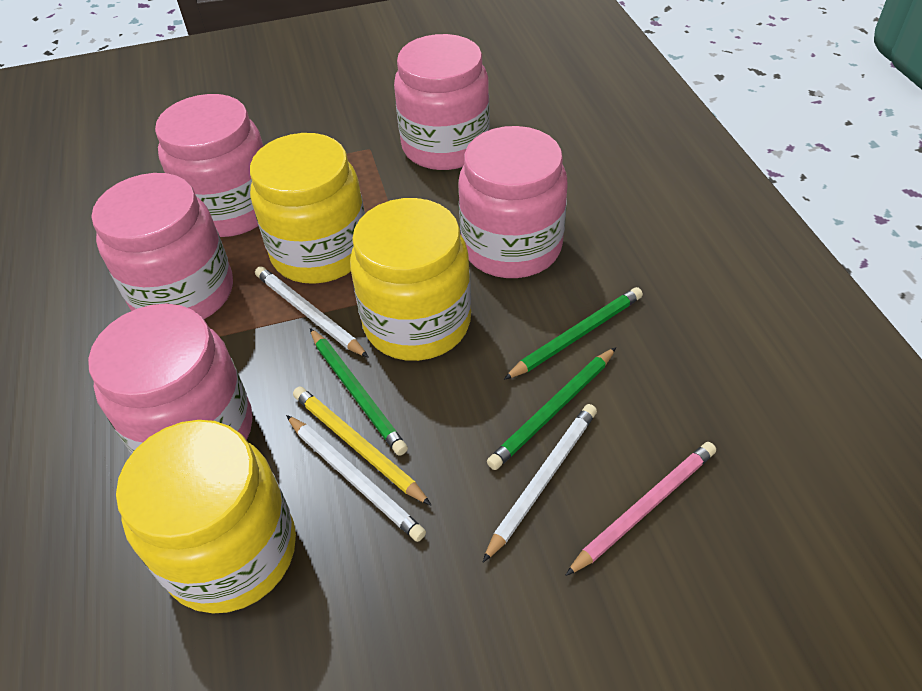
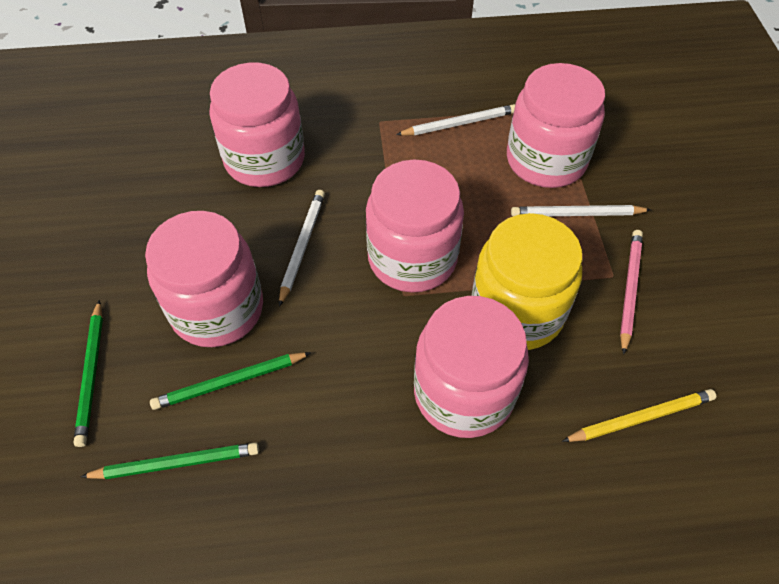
yellow jar: 3 -> 1

